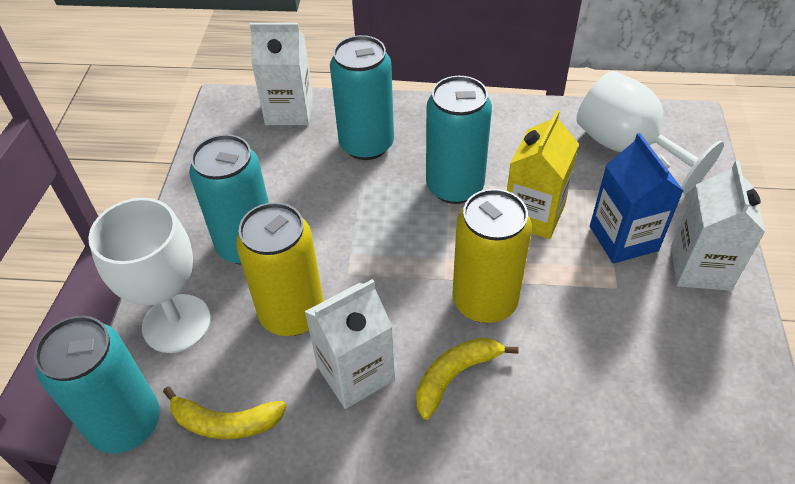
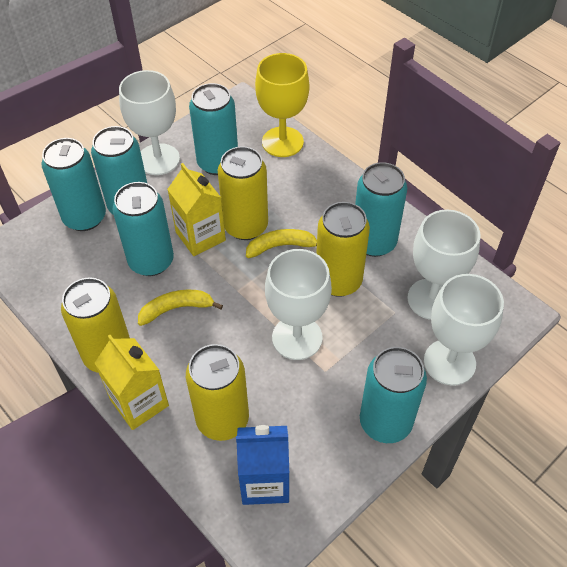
turquoise can: 4 -> 6
white carton: 3 -> 0
white goblet: 2 -> 4
yellow can: 2 -> 4
yellow carton: 1 -> 2
yellow goblet: 0 -> 1

